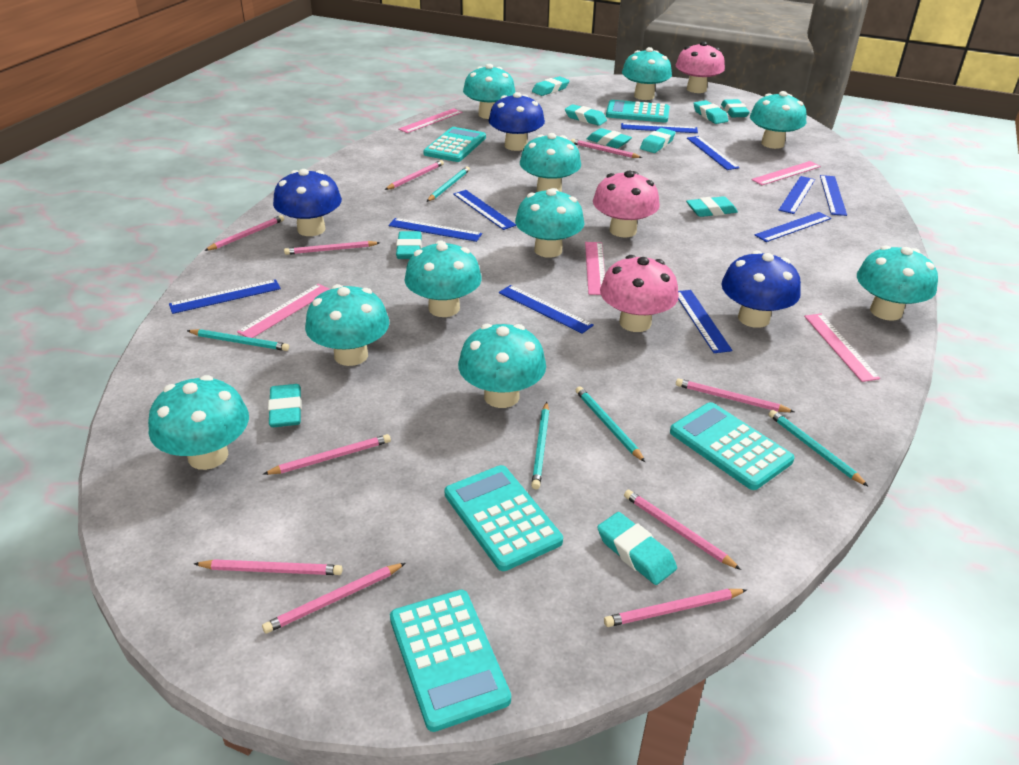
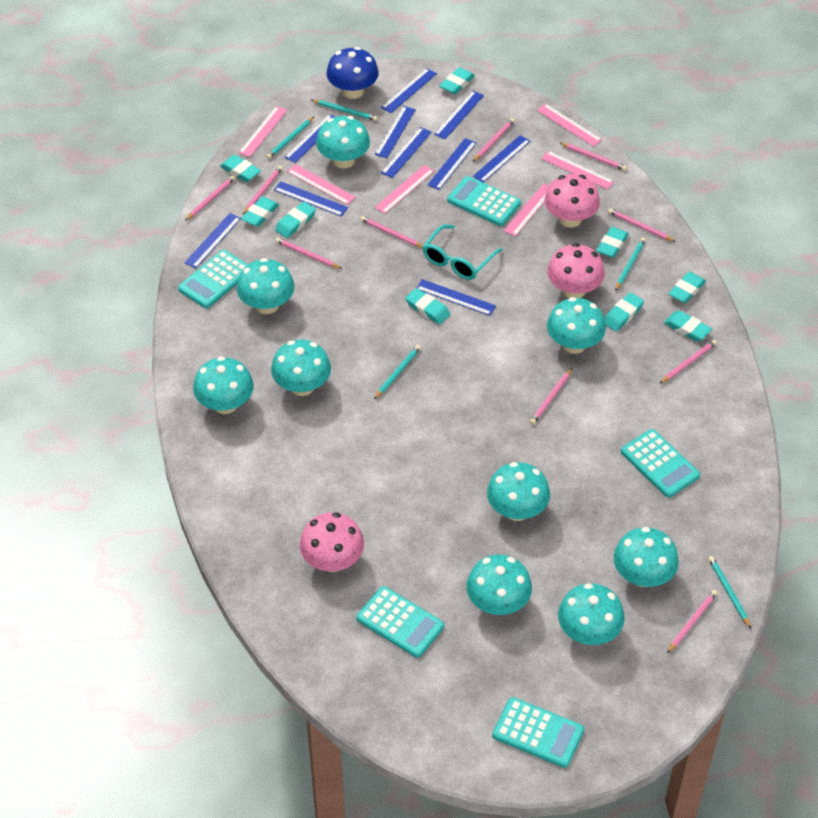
blue mushroom: 3 -> 1
pink ruler: 5 -> 6
turquoise eraser: 10 -> 9
turquoise glasses: 0 -> 1
turquoise mushroom: 10 -> 9

